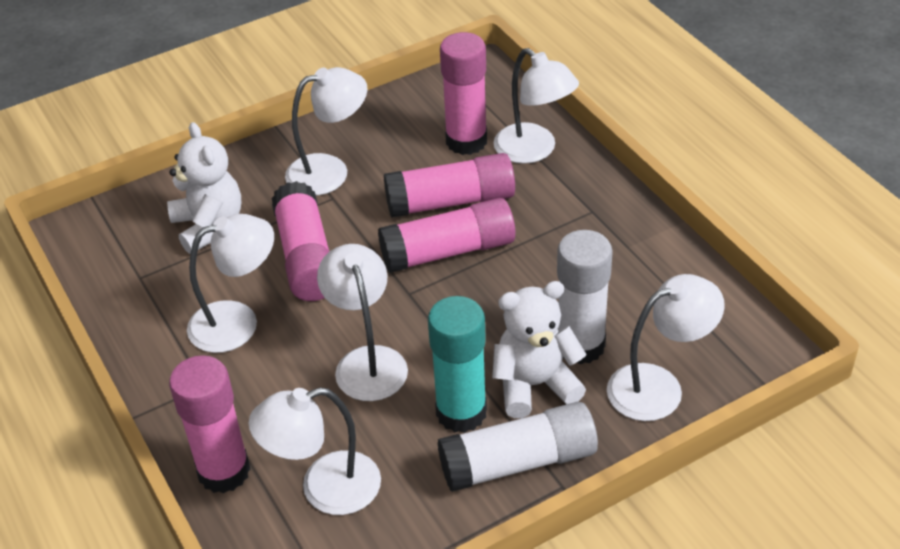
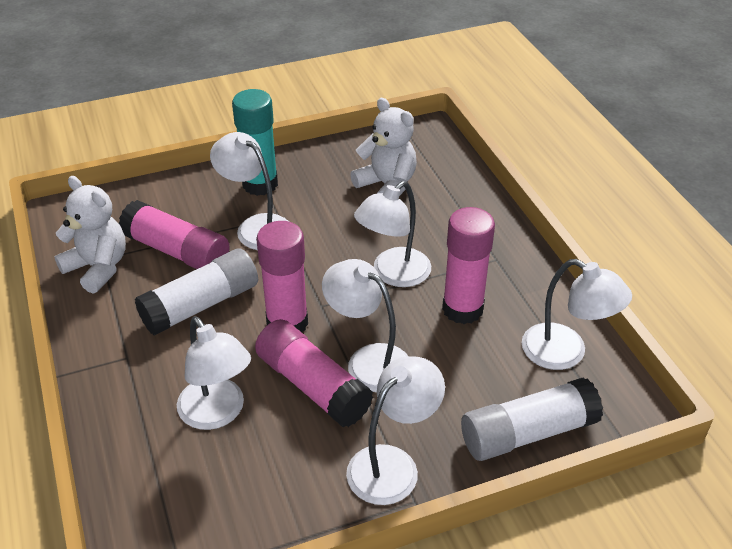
pink glue stick: 5 -> 4

